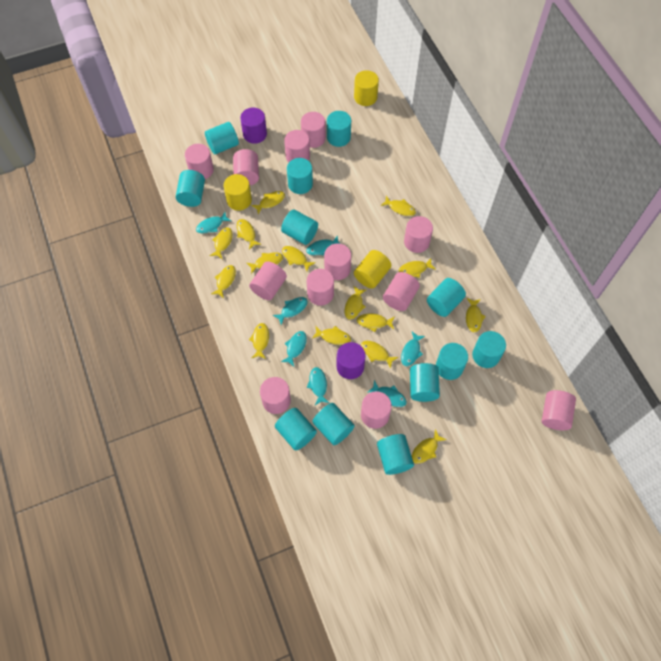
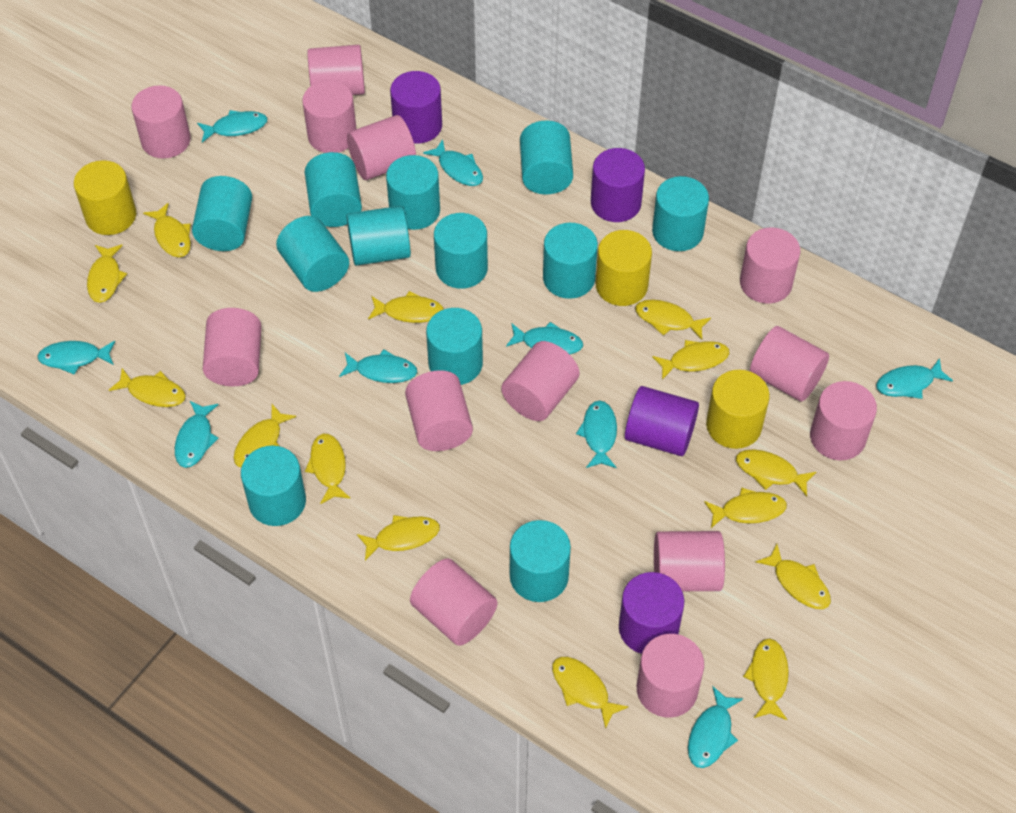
pink cylinder: 12 -> 13
purple cylinder: 2 -> 4
turquoise fish: 7 -> 9
yellow fish: 15 -> 14

